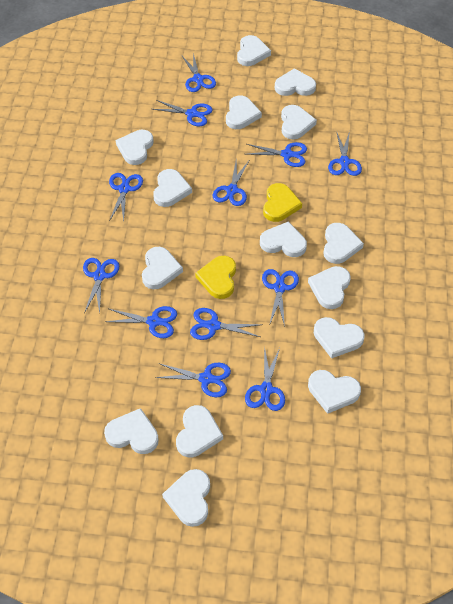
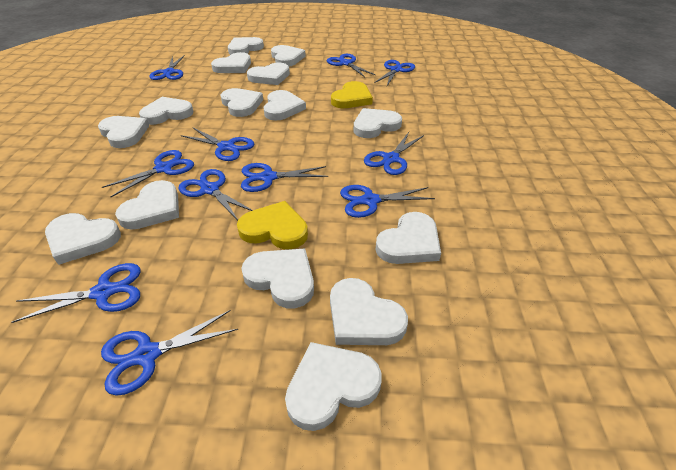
blue scissors: 12 -> 11

